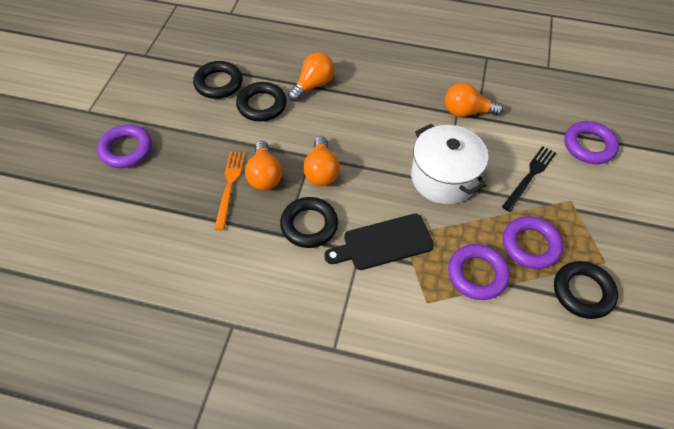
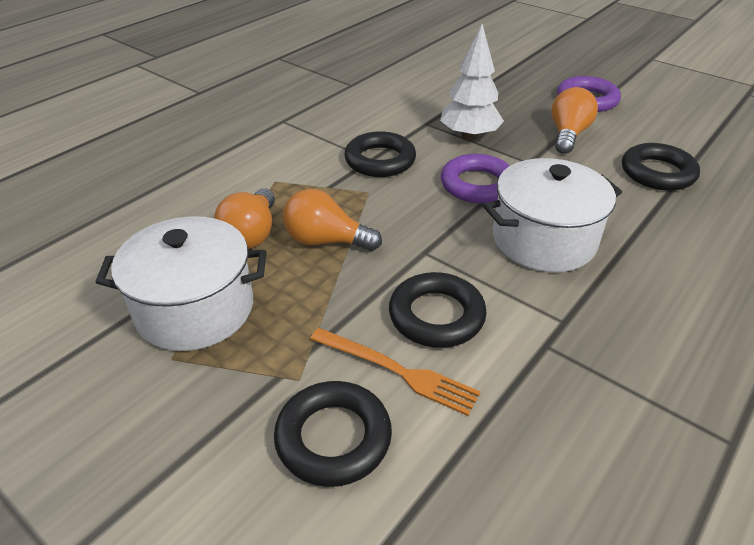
black cutting board: 1 -> 0
black fork: 1 -> 0
orange light bulb: 4 -> 3
purple ring: 4 -> 2
white pot: 1 -> 2
white tree: 0 -> 1

